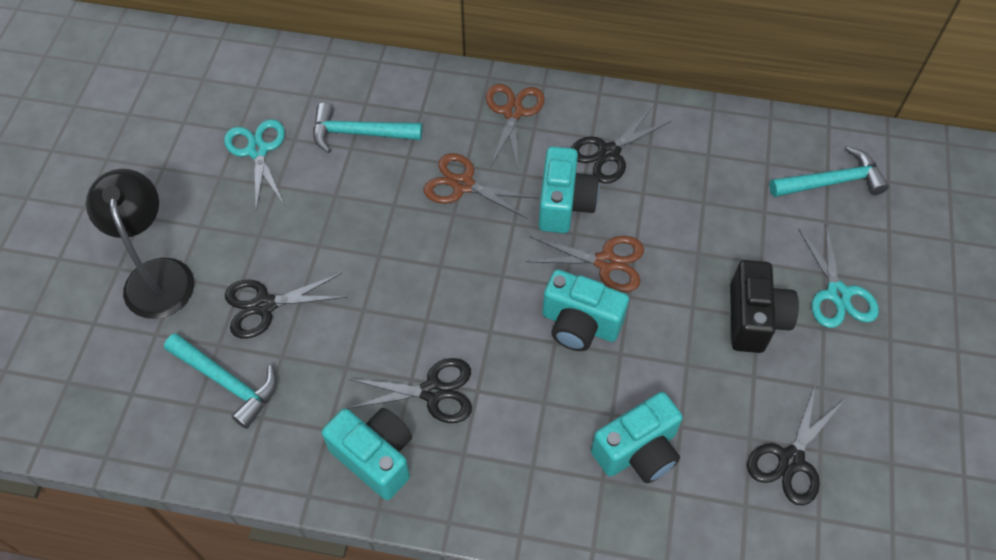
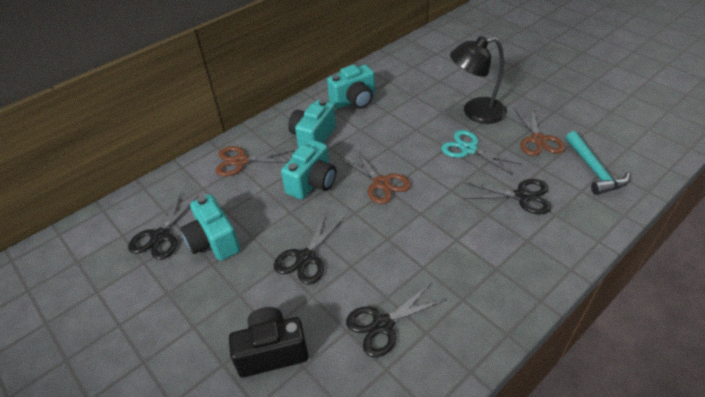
turquoise hammer: 3 -> 1
turquoise scissors: 2 -> 1

